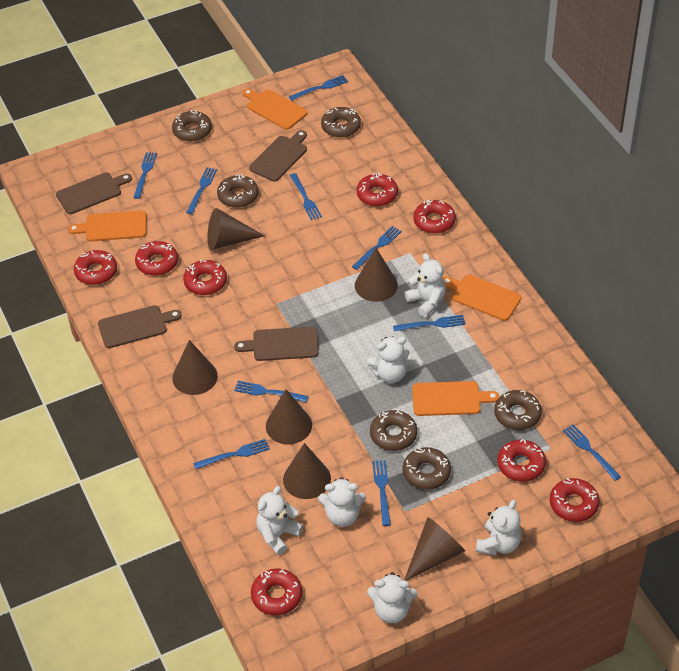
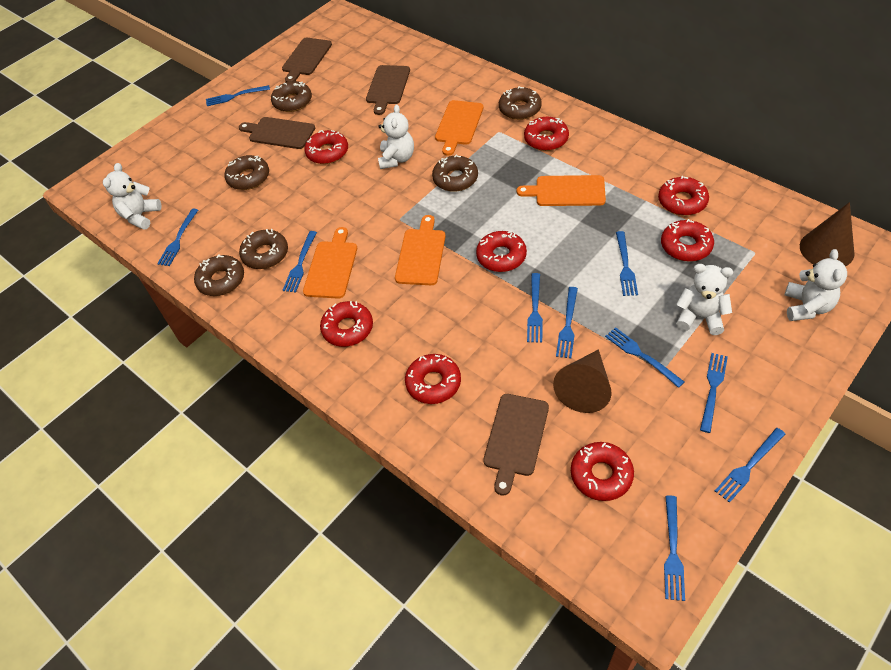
brown cone: 6 -> 2
white teddy bear: 6 -> 4

